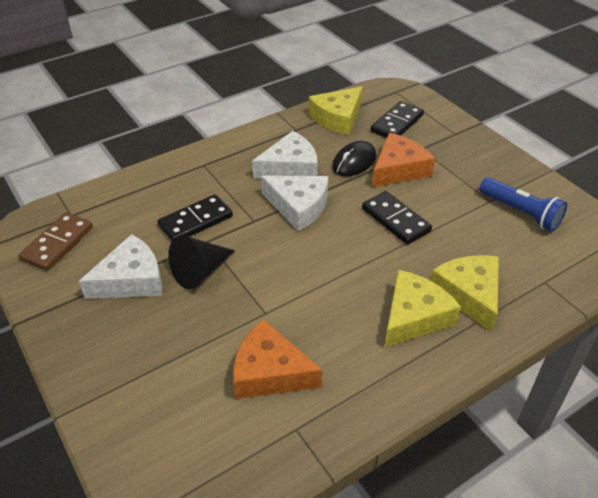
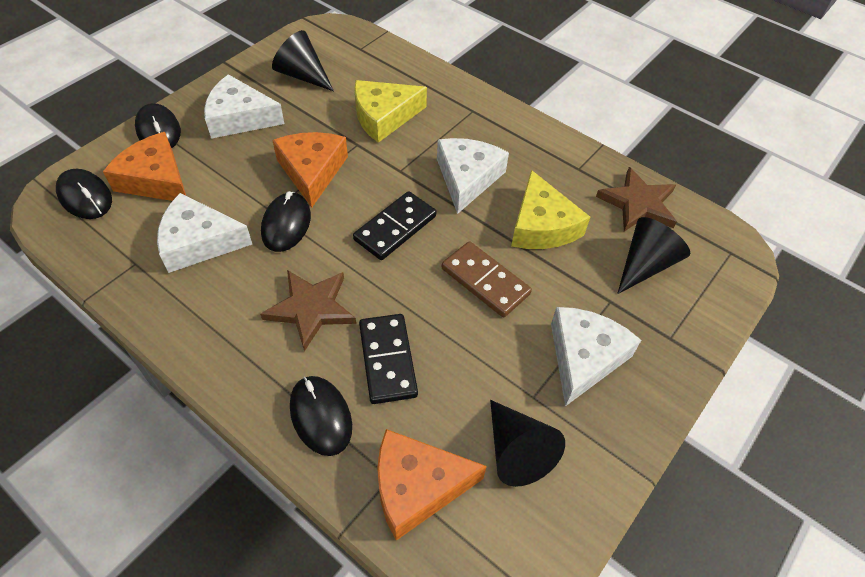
black cone: 1 -> 3
black domino: 3 -> 2
black mouse: 1 -> 4
blue flashlight: 1 -> 0
brown star: 0 -> 2
orange cheese: 2 -> 3
white cheese: 3 -> 4
yellow cheese: 3 -> 2

